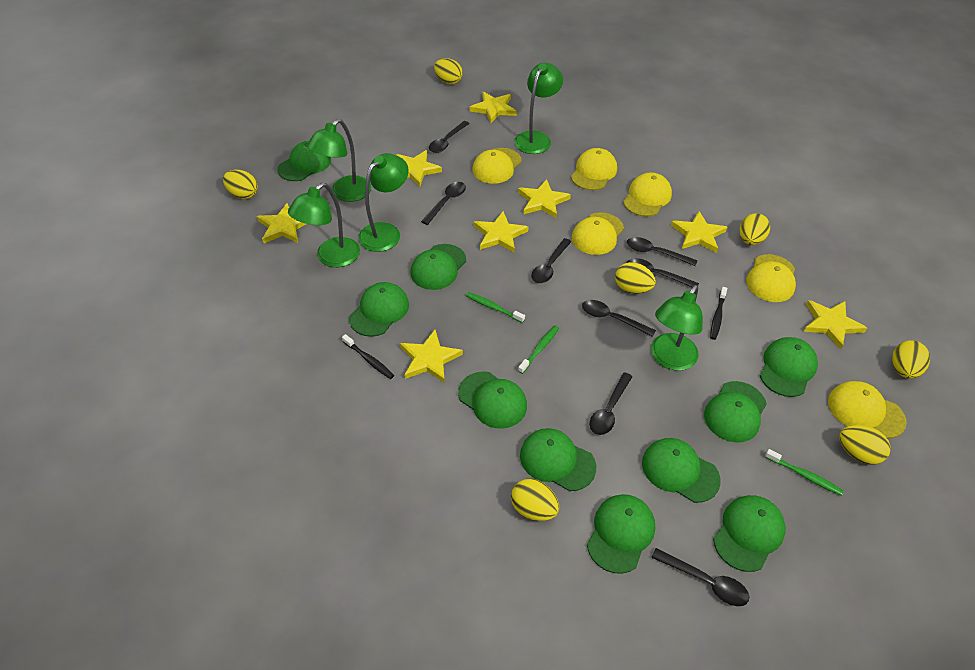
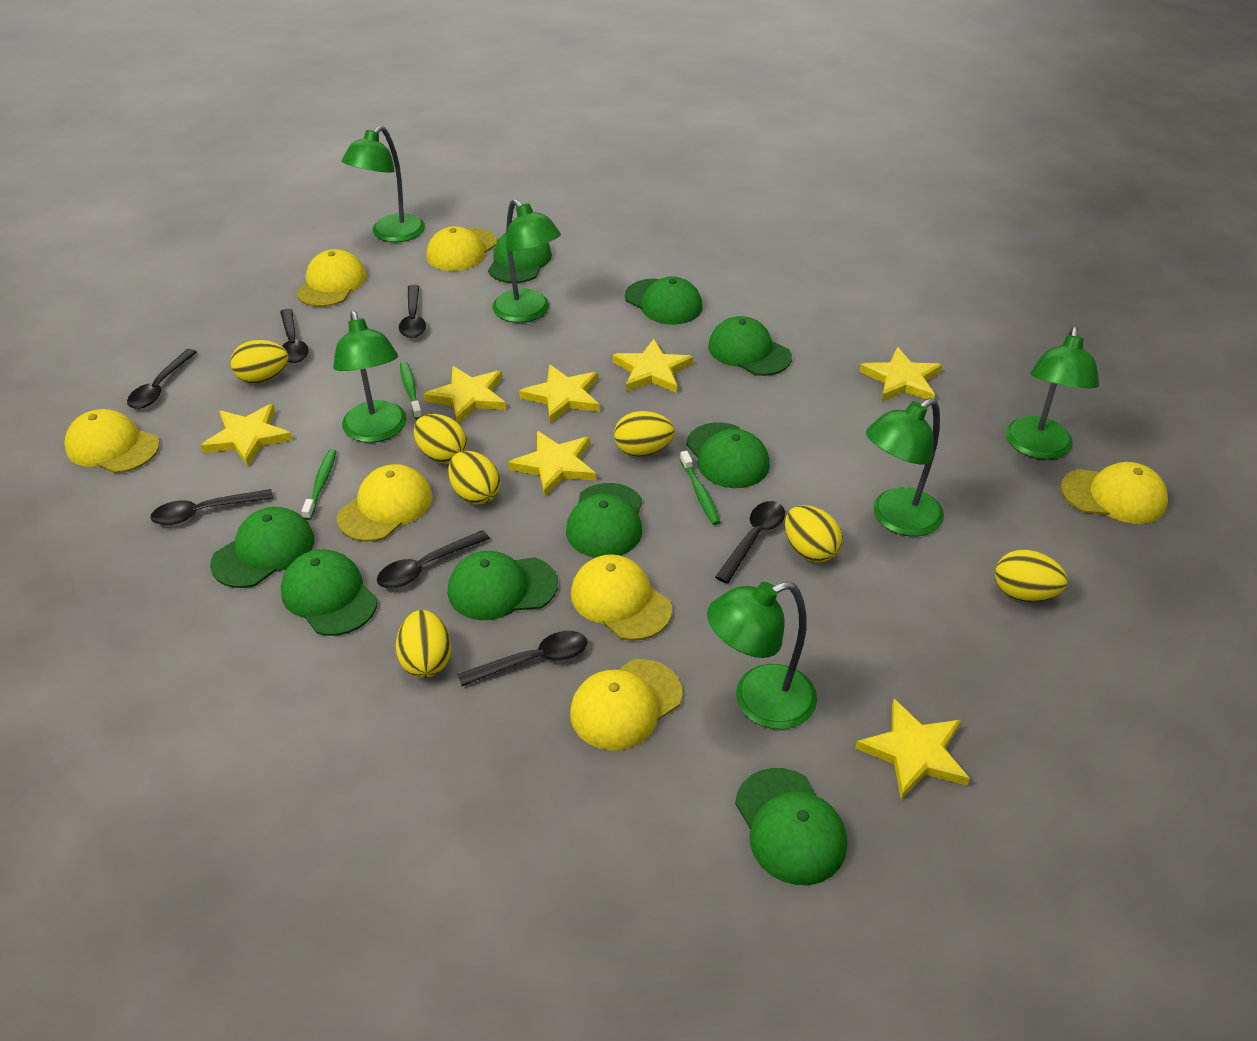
black spoon: 8 -> 7
black toothbrush: 2 -> 0
green cap: 10 -> 9
green lamp: 5 -> 6
yellow cap: 6 -> 7
yellow star: 8 -> 7

